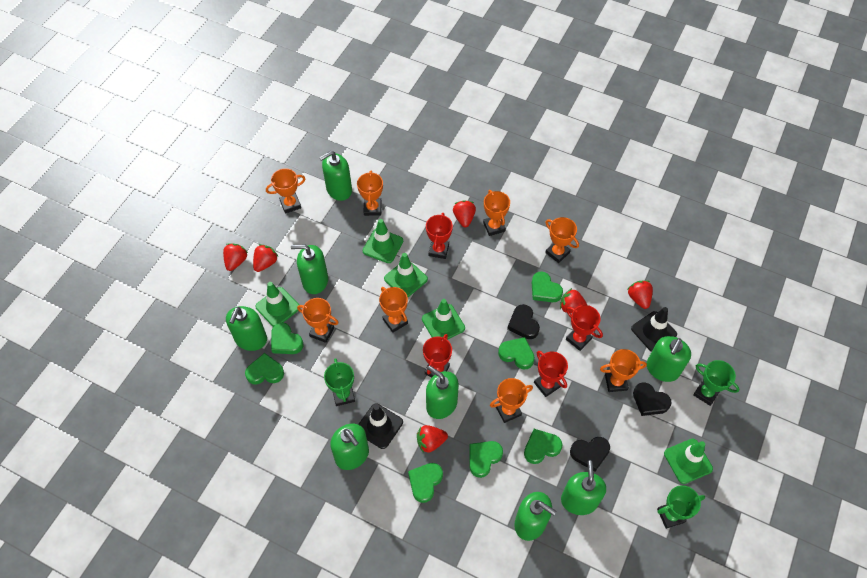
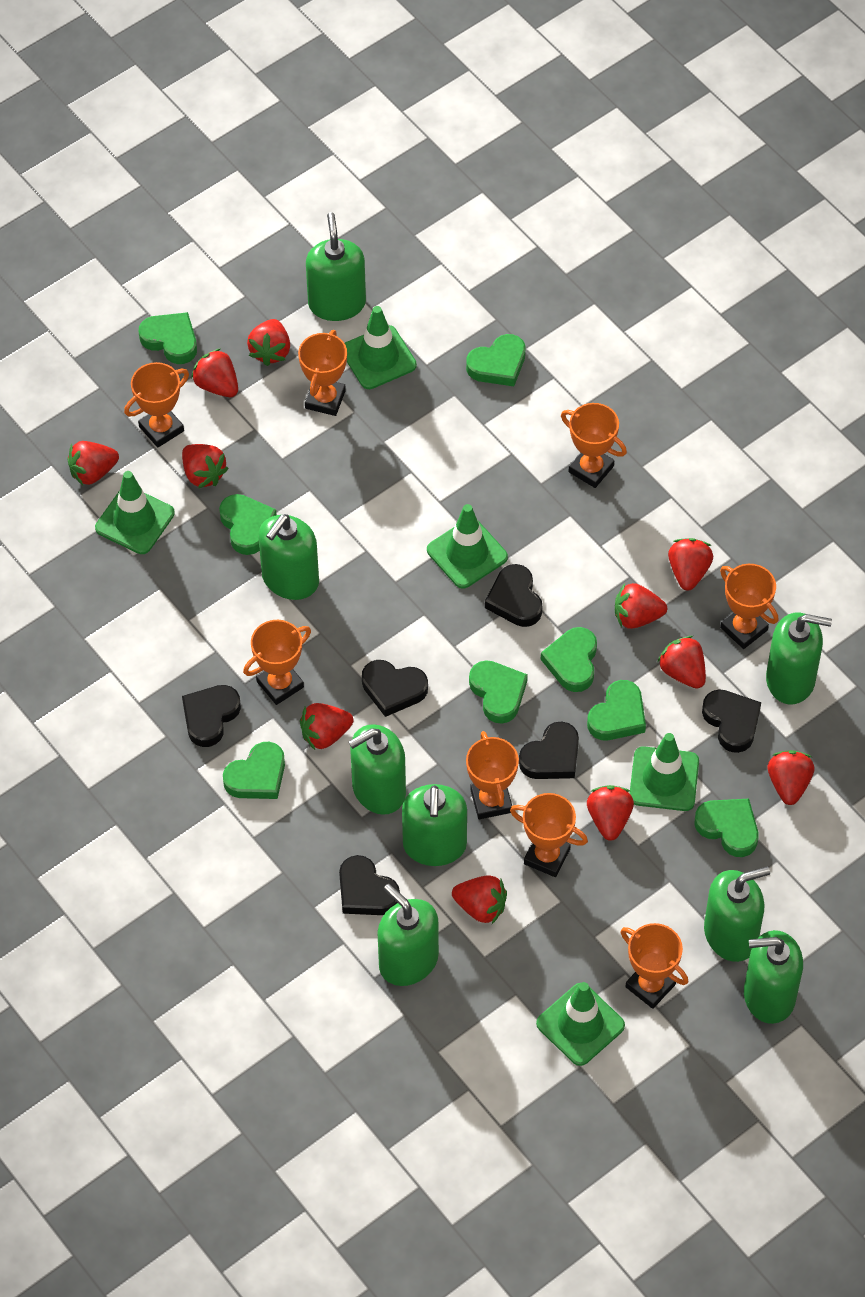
black heart: 3 -> 6
black traffic cone: 2 -> 0
green heart: 7 -> 8
green trophy: 3 -> 0
red strawberry: 6 -> 11
red trophy: 4 -> 0

